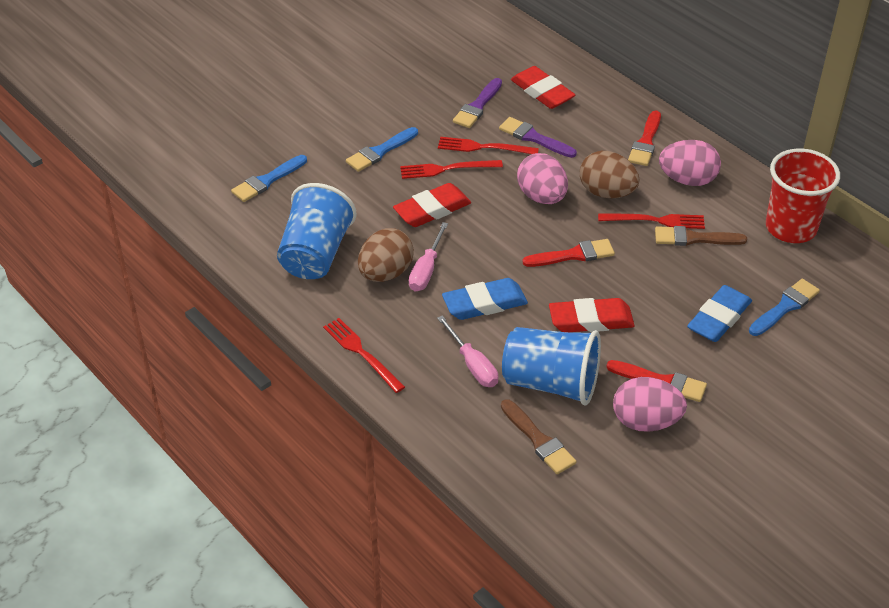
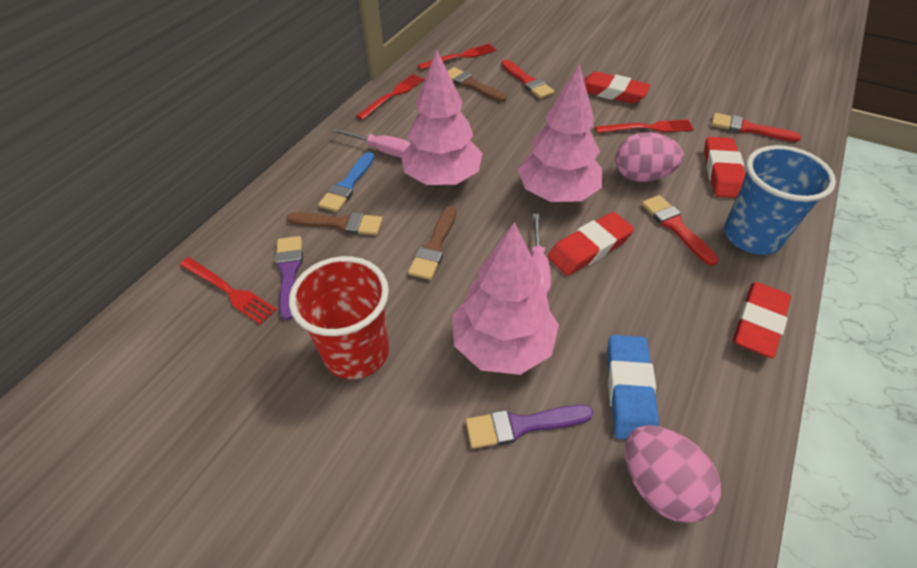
blue brush: 3 -> 1
blue cup: 2 -> 1
blue eraser: 2 -> 1
brown brush: 2 -> 3
brown egg: 2 -> 0
pink egg: 3 -> 2
pink tree: 0 -> 3
red eraser: 3 -> 4

